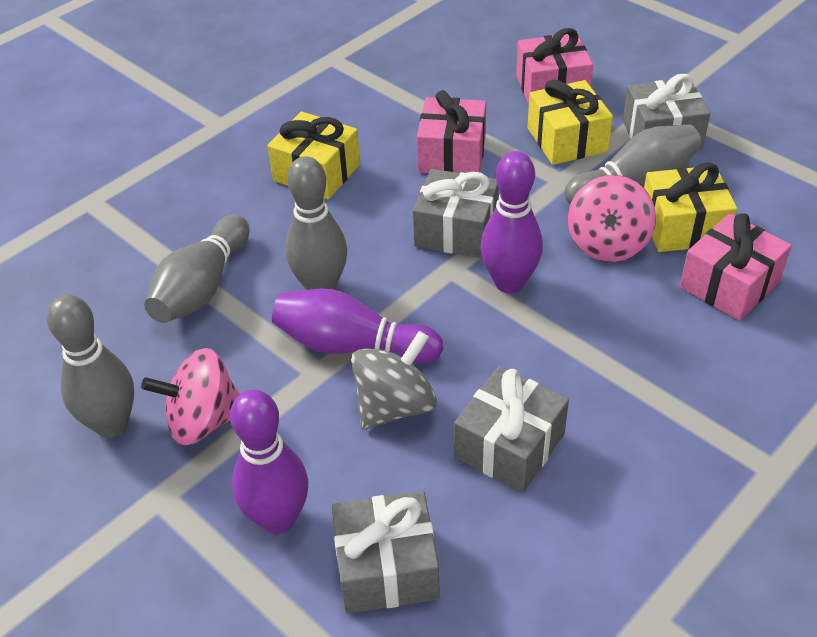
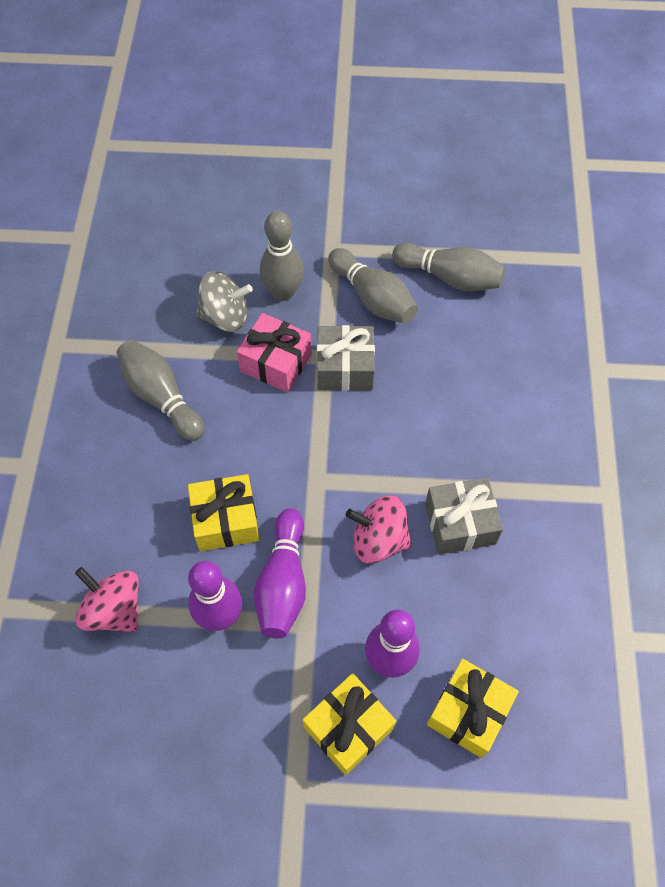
grey gift: 4 -> 2
pink gift: 3 -> 1

